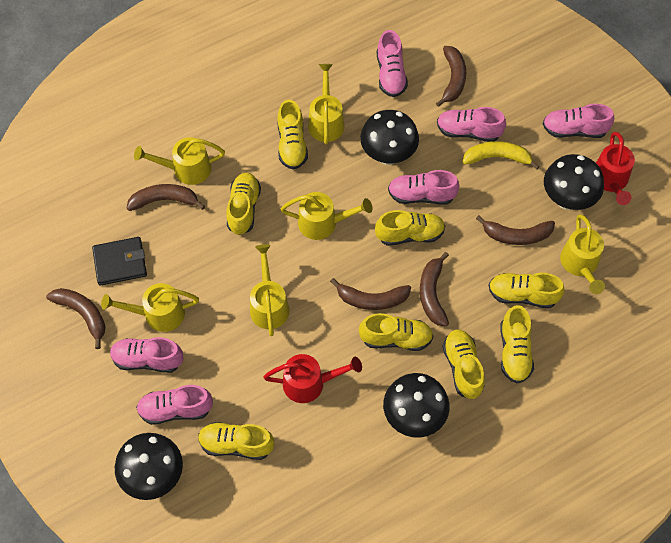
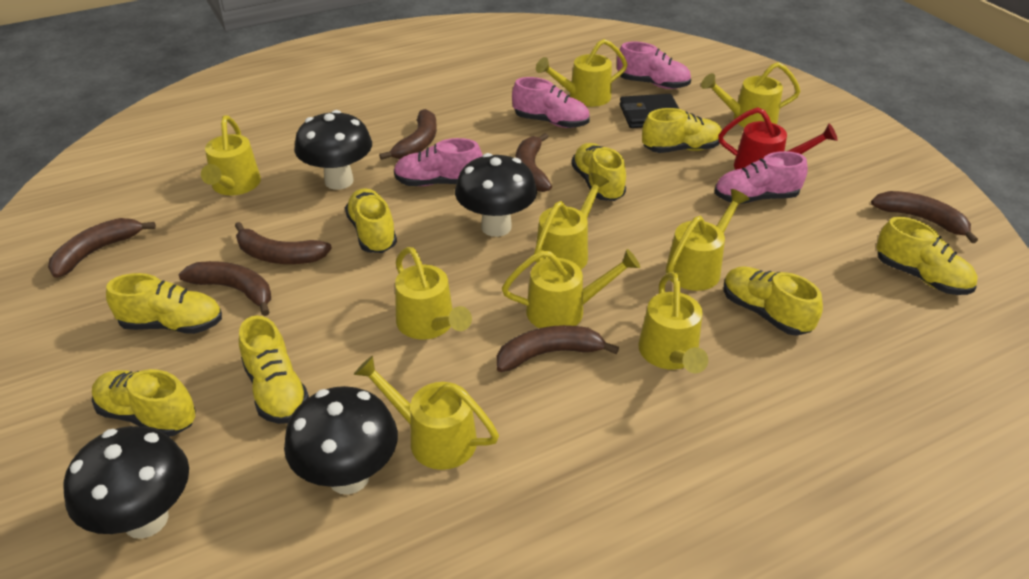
brown banana: 6 -> 7
pink shoe: 6 -> 4
red watering can: 2 -> 1
yellow banana: 1 -> 0
yellow watering can: 6 -> 9

